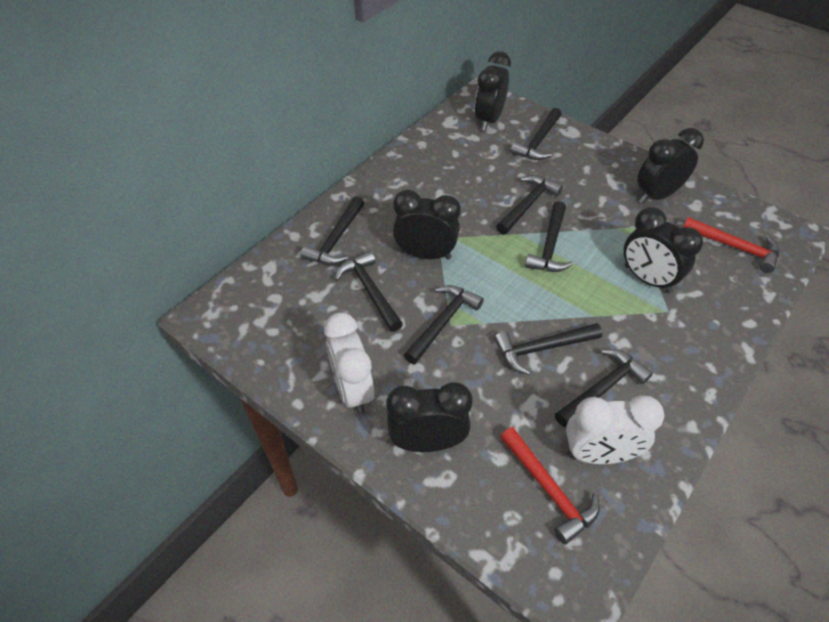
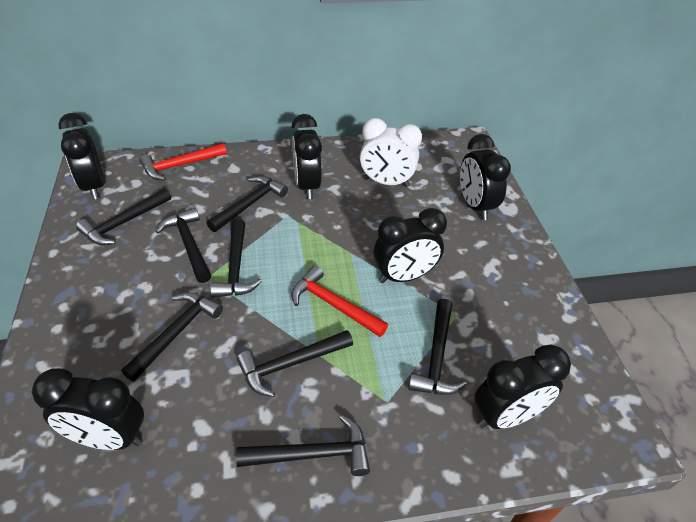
black clock: 5 -> 6
white clock: 2 -> 1

